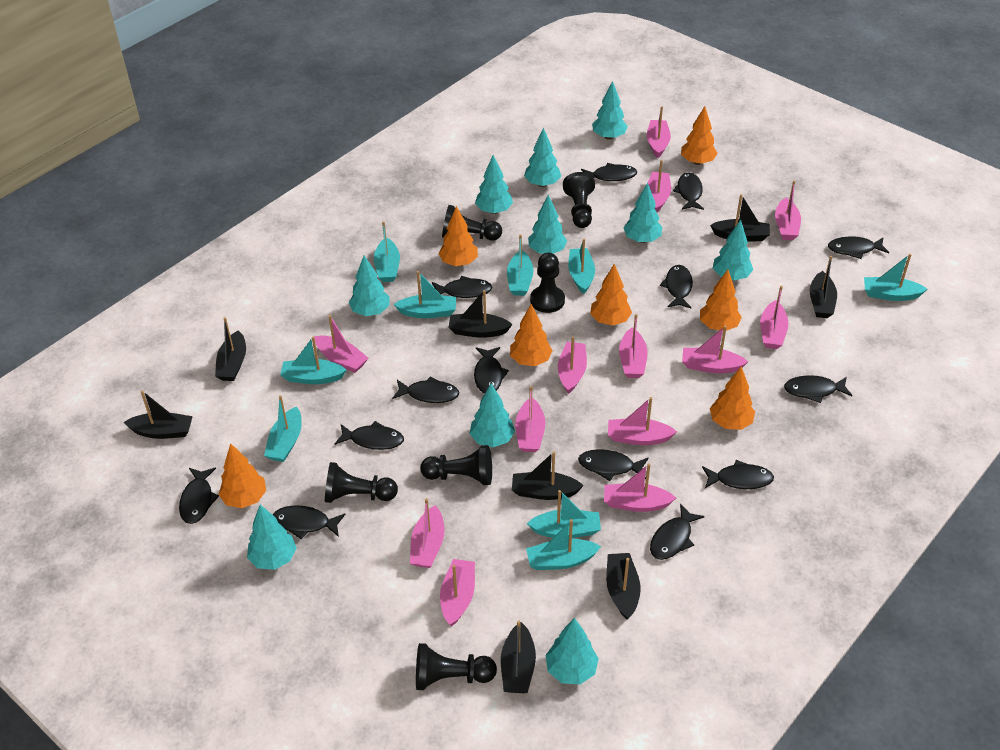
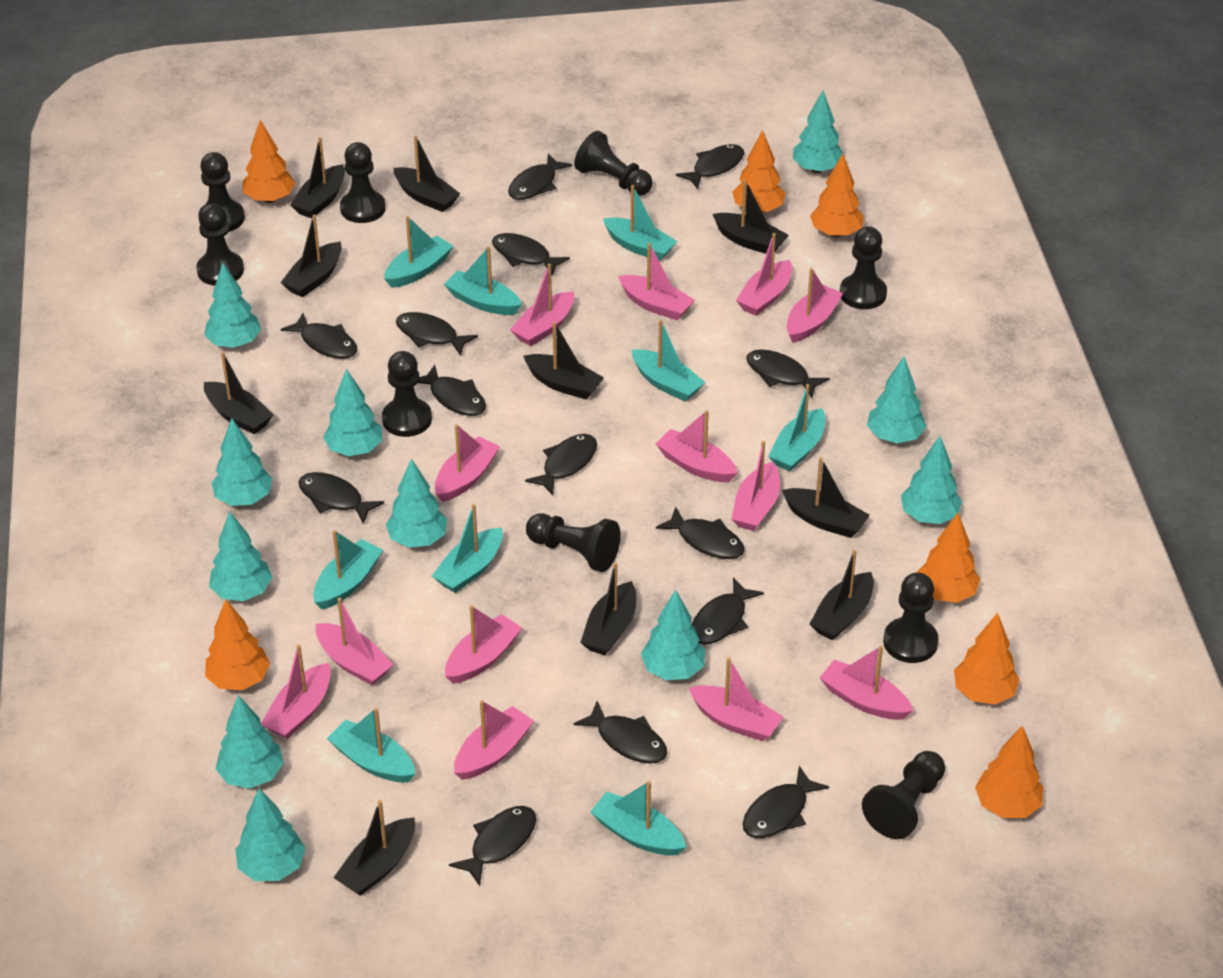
black boat: 8 -> 10
black pawn: 6 -> 9
turquoise tree: 10 -> 11

